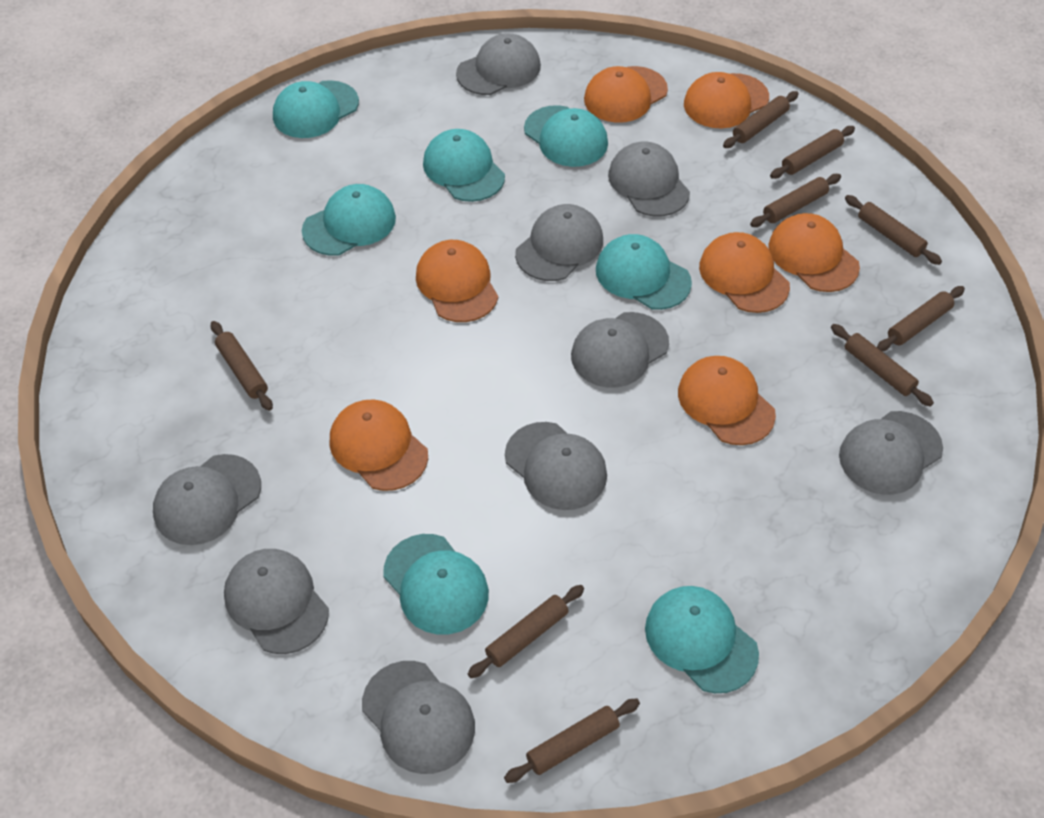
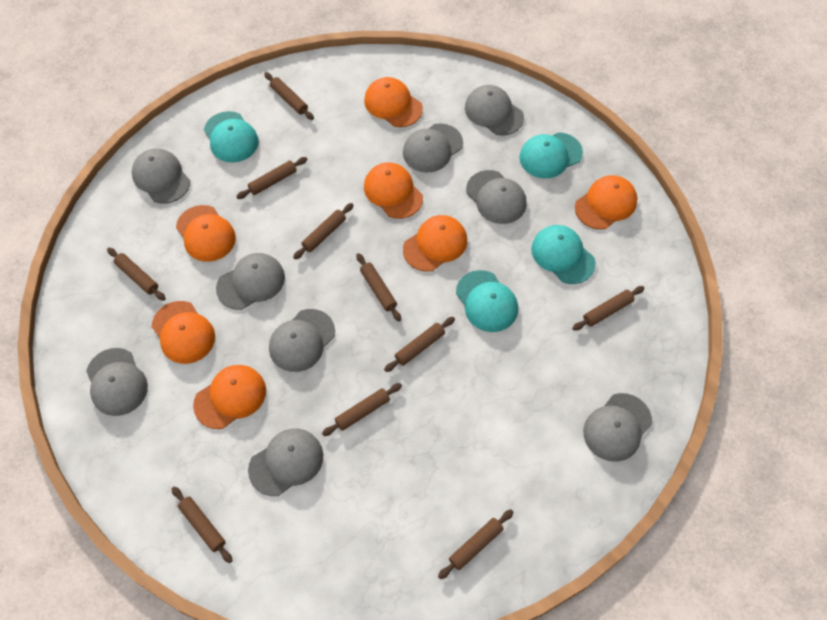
brown rolling pin: 9 -> 10
turquoise cap: 7 -> 4

